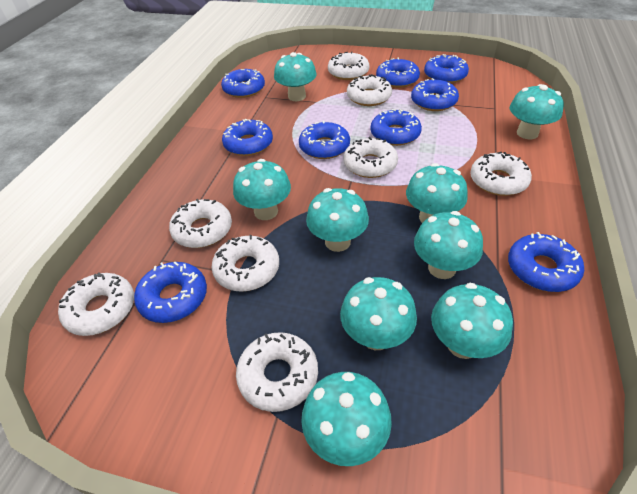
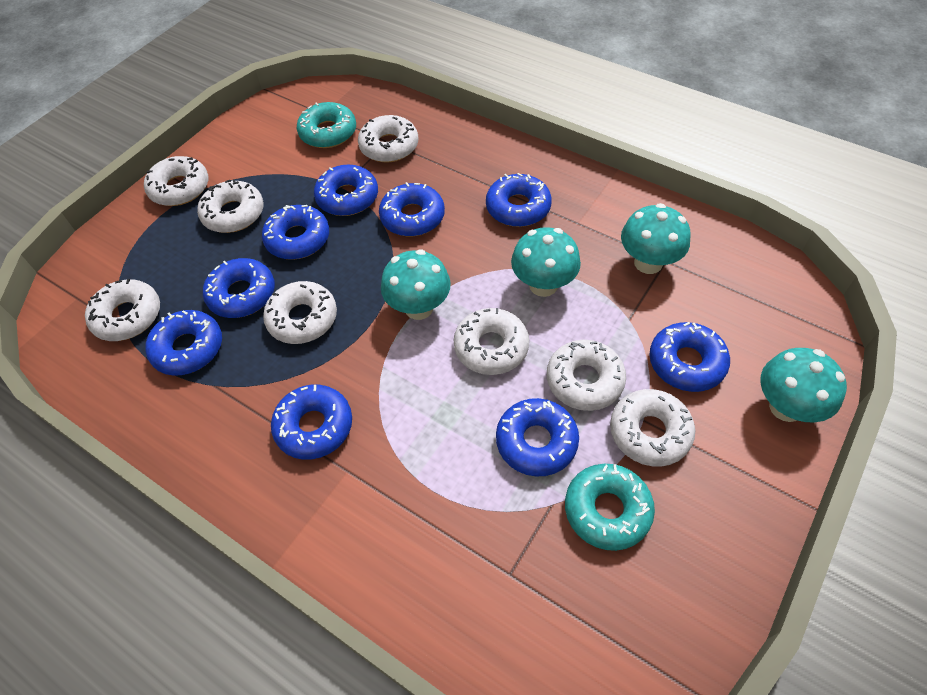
turquoise donut: 0 -> 2
turquoise mushroom: 9 -> 4

